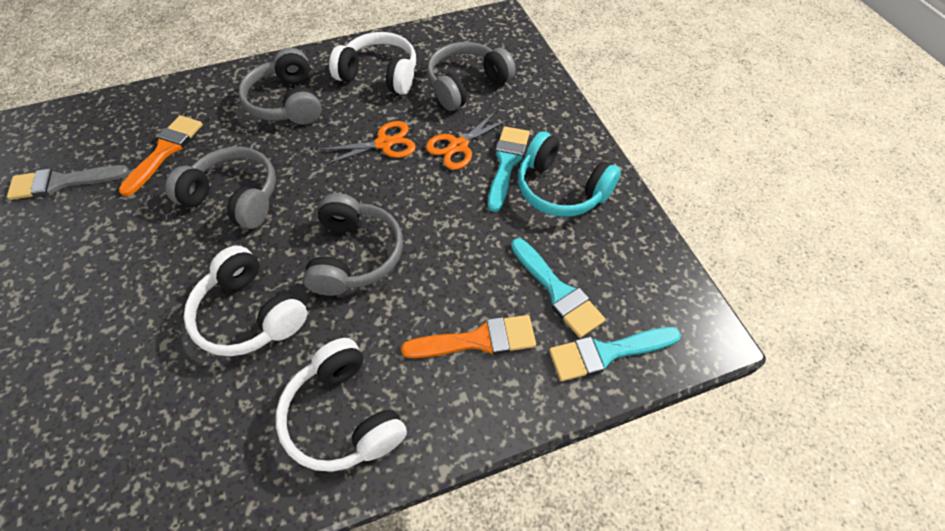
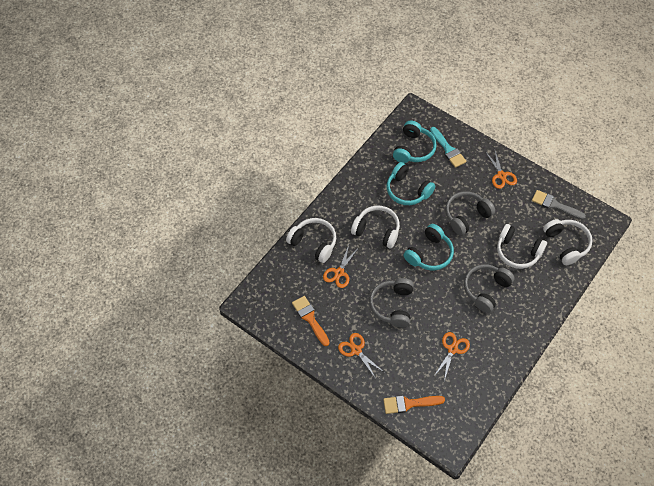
grey headphones: 4 -> 3
orange scissors: 2 -> 4
turquoise brush: 3 -> 1
turquoise headphones: 1 -> 3
white headphones: 3 -> 4

